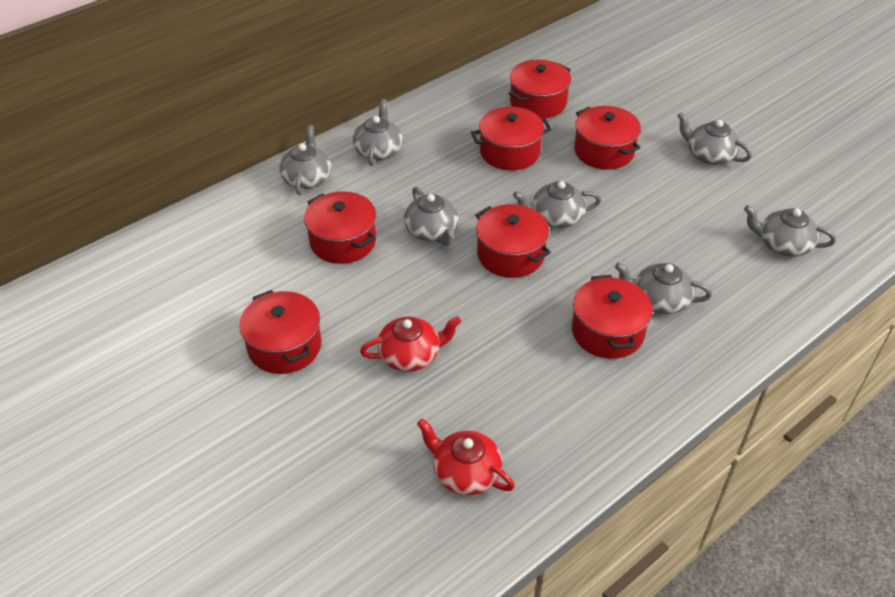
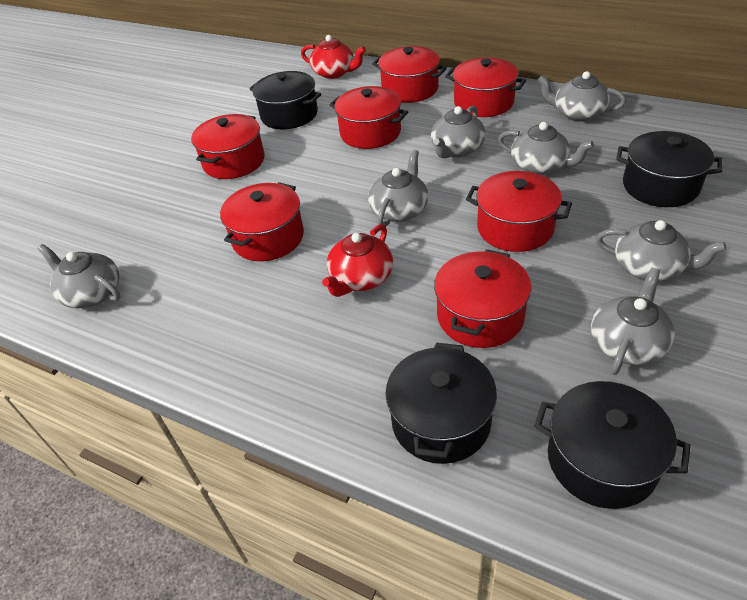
black pot: 0 -> 4

